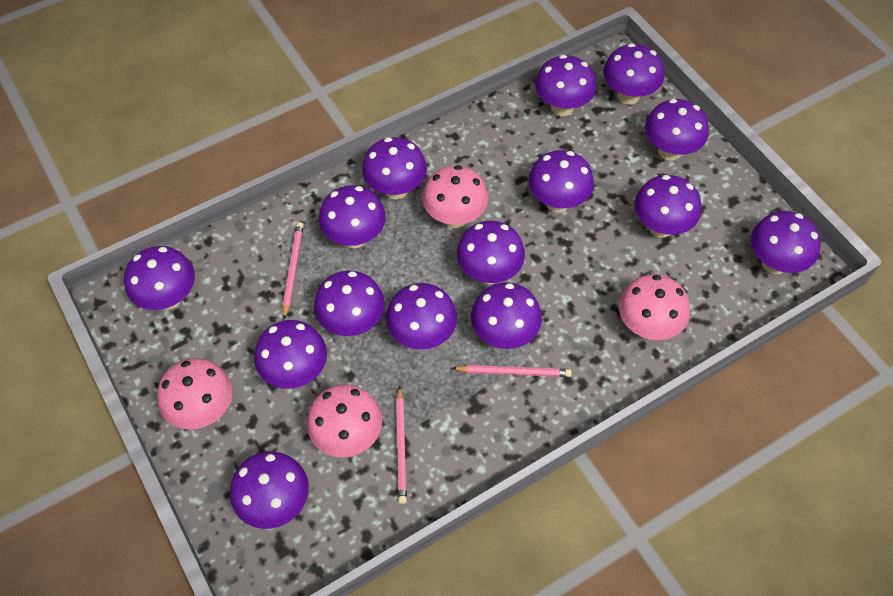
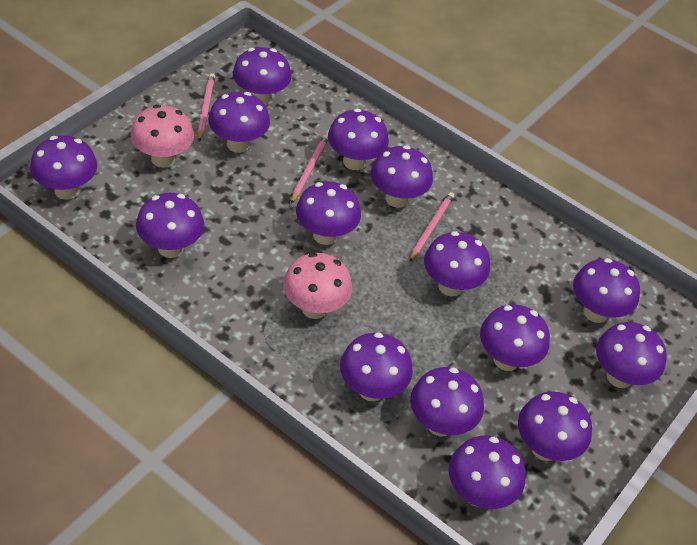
pink mushroom: 4 -> 2

